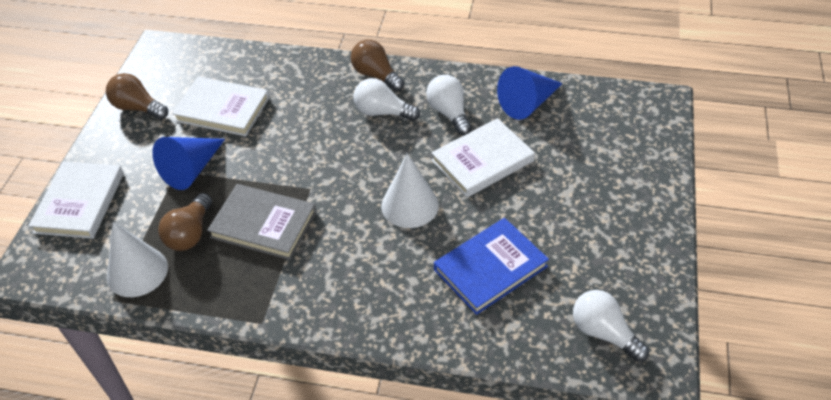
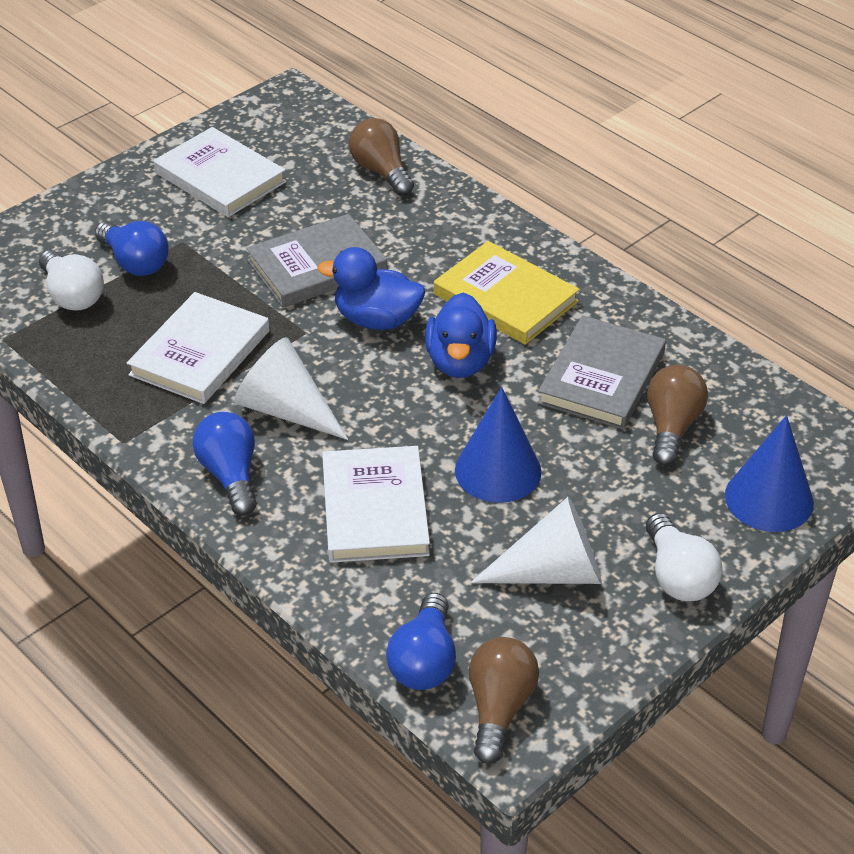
blue book: 1 -> 0
blue duck: 0 -> 2
blue light bulb: 0 -> 3
grey book: 1 -> 2
white light bulb: 3 -> 2
yellow book: 0 -> 1

